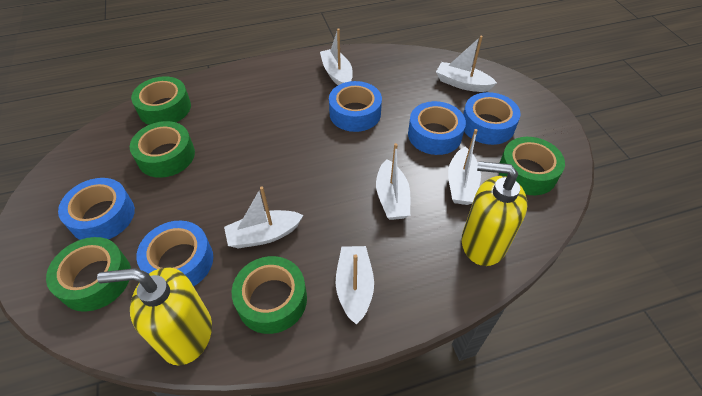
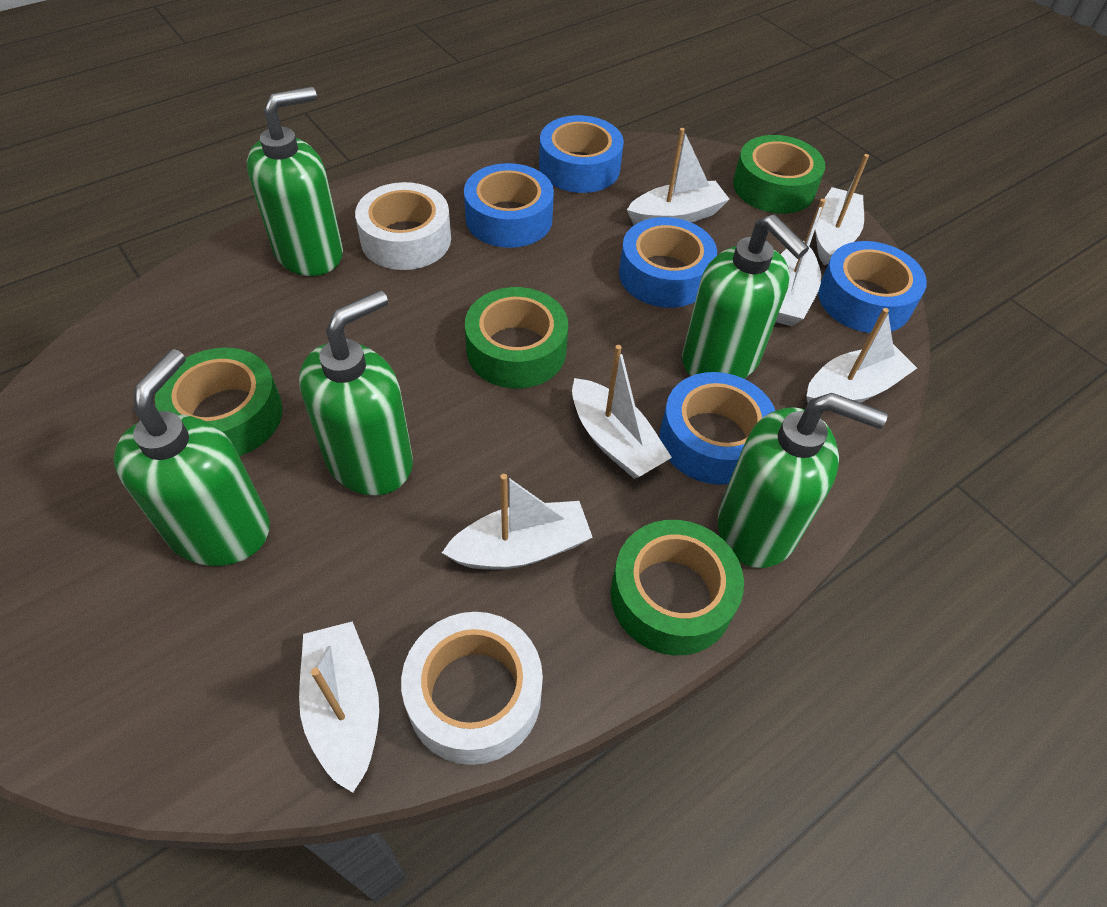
green soap dispenser: 0 -> 5
green tape: 5 -> 4
white boat: 6 -> 7
white tape: 0 -> 2
yellow soap dispenser: 2 -> 0

